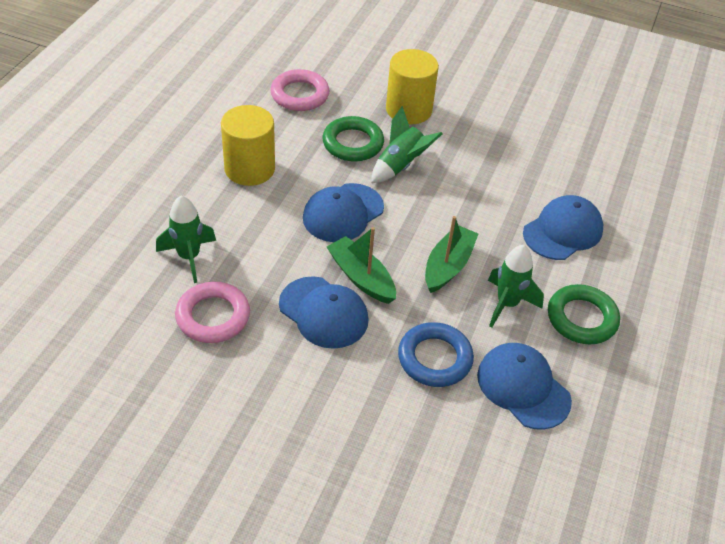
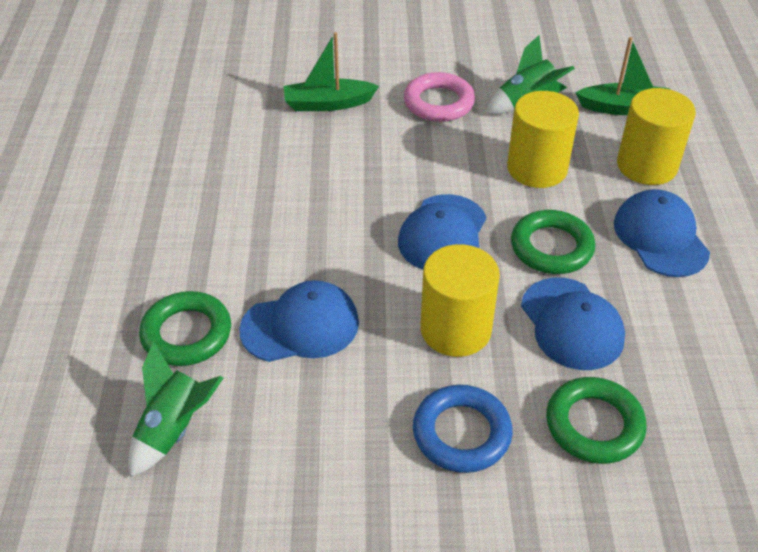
green ring: 2 -> 3
green rocket: 3 -> 2
pink ring: 2 -> 1
yellow cylinder: 2 -> 3

